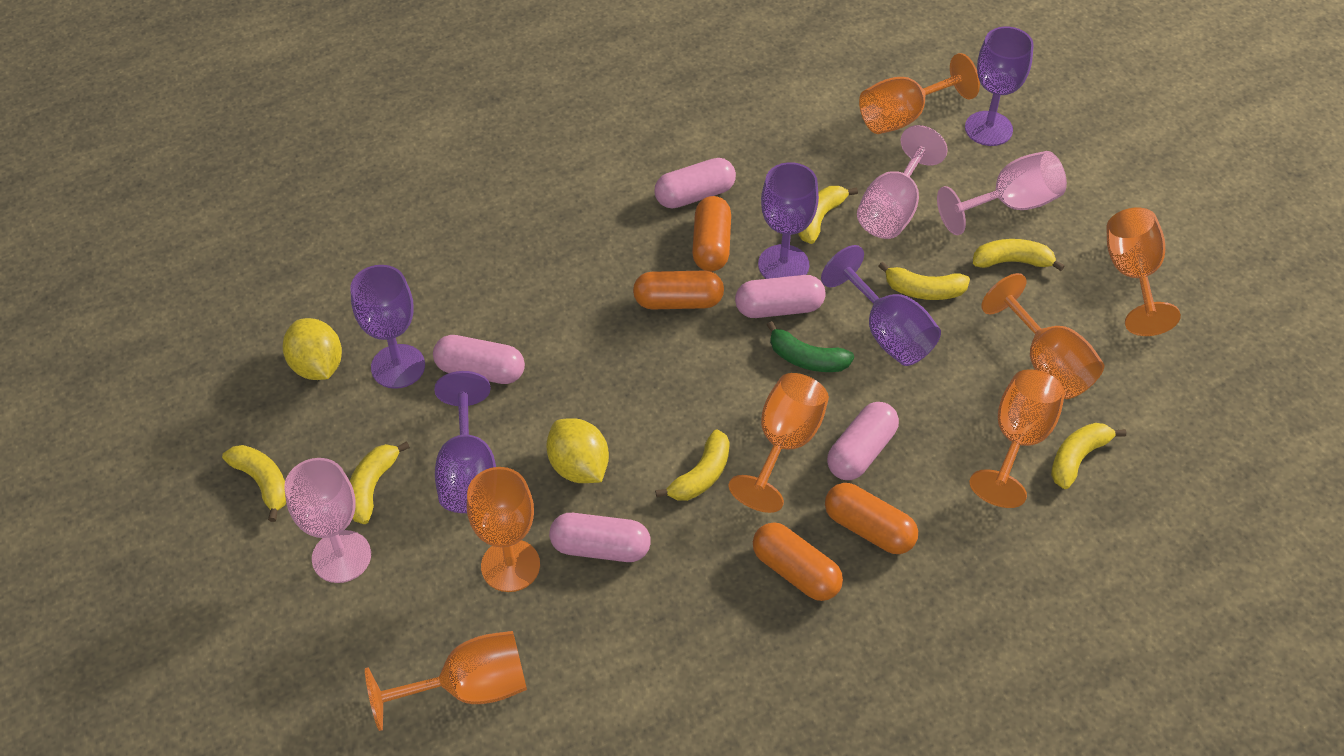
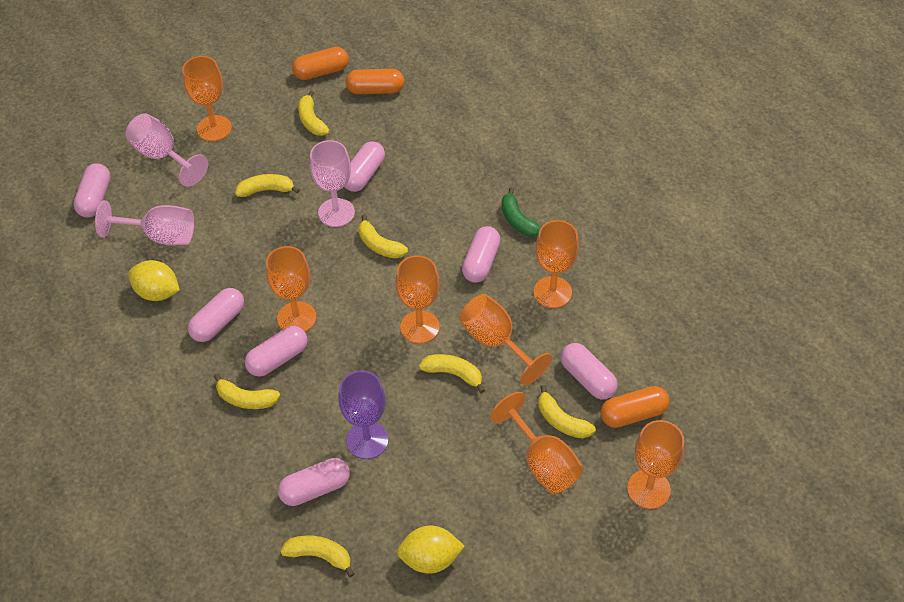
orange capsule: 4 -> 3
pink capsule: 5 -> 7
purple goblet: 5 -> 1

